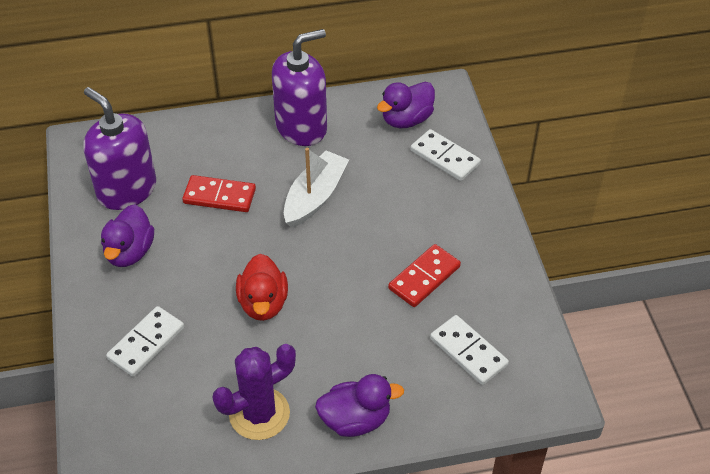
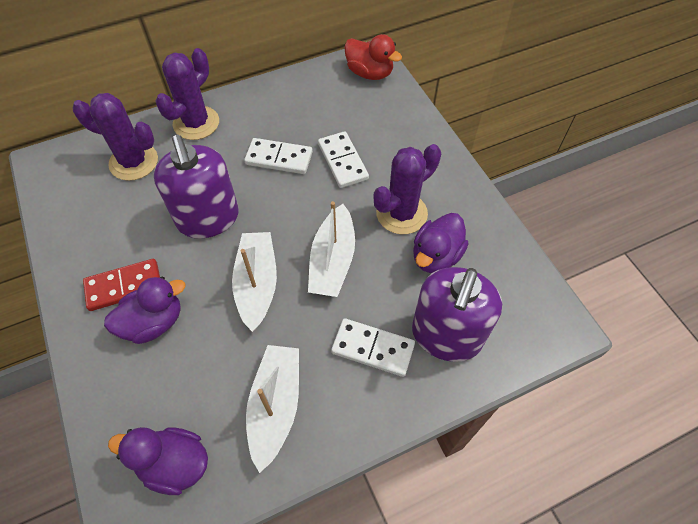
purple cactus: 1 -> 3
red domino: 2 -> 1
white boat: 1 -> 3

